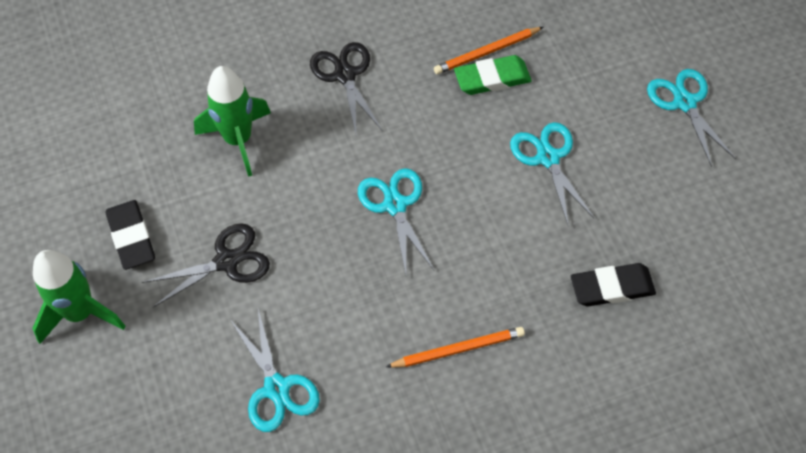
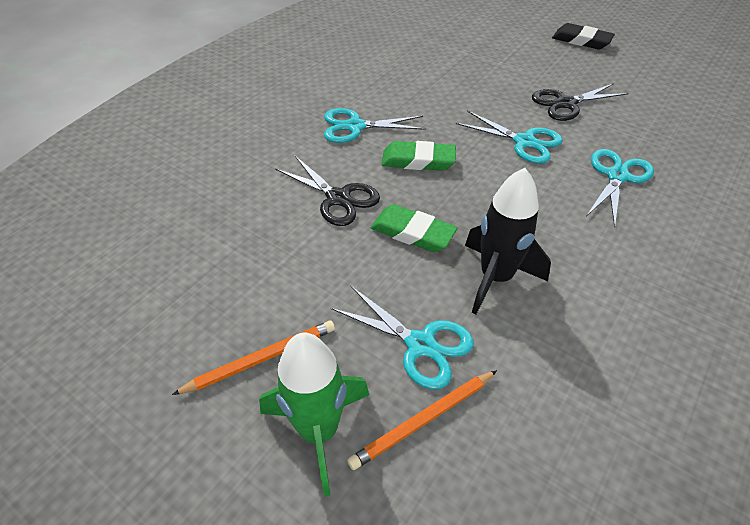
black eraser: 2 -> 1
black rocket: 0 -> 1
green eraser: 1 -> 2
green rocket: 2 -> 1

